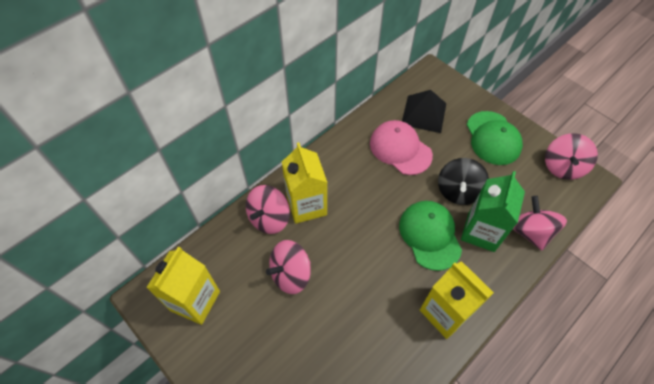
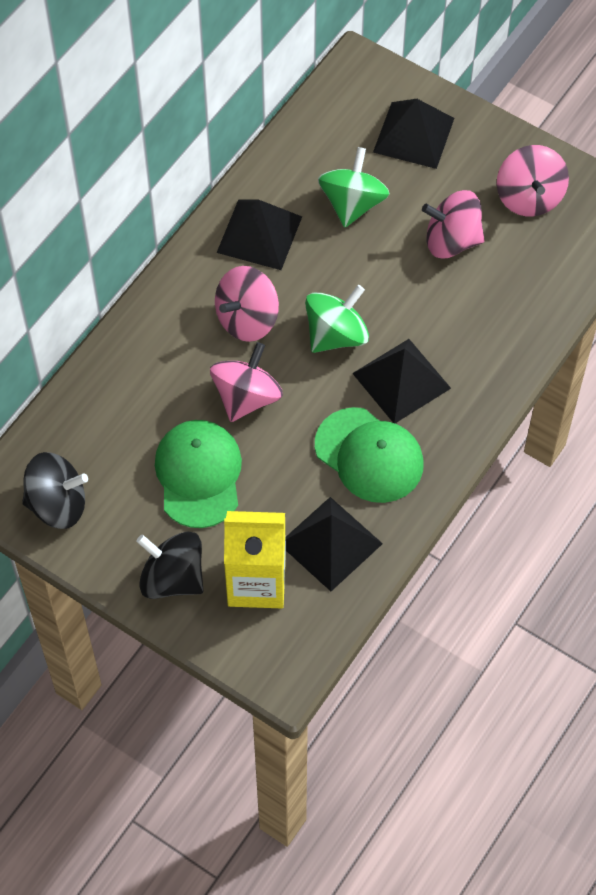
black pyramid: 1 -> 4
black spinning top: 1 -> 2
green carton: 1 -> 0
green spinning top: 0 -> 2
pink cap: 1 -> 0
yellow carton: 3 -> 1

